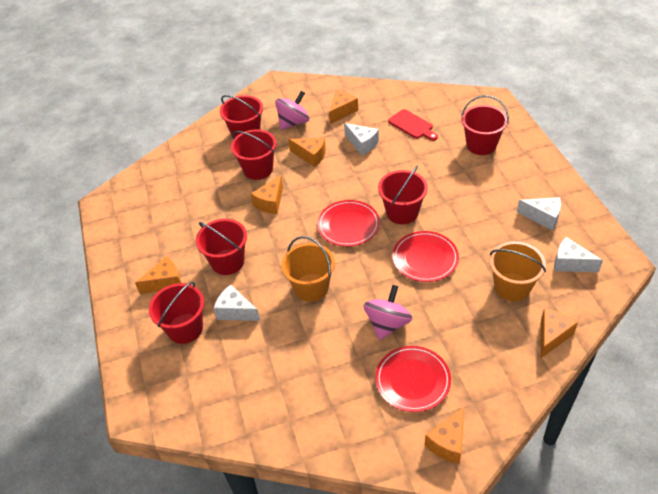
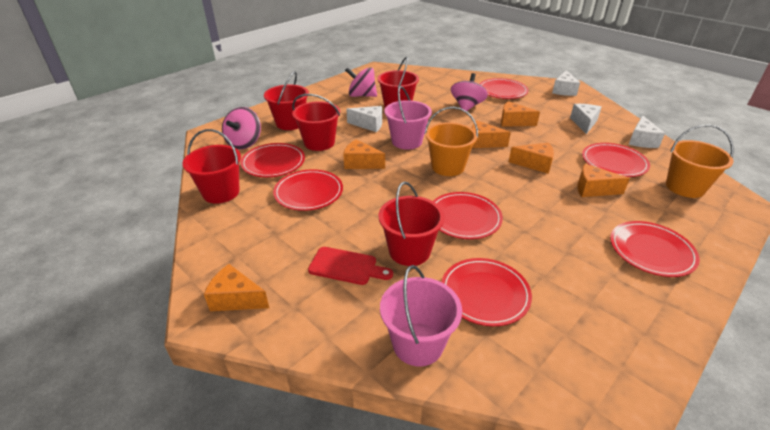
pink bucket: 0 -> 2
pink spinning top: 2 -> 3
red bucket: 6 -> 5
red plate: 3 -> 7

